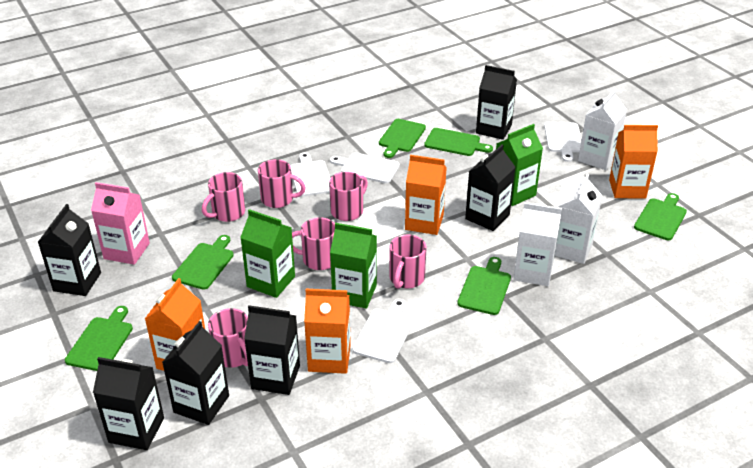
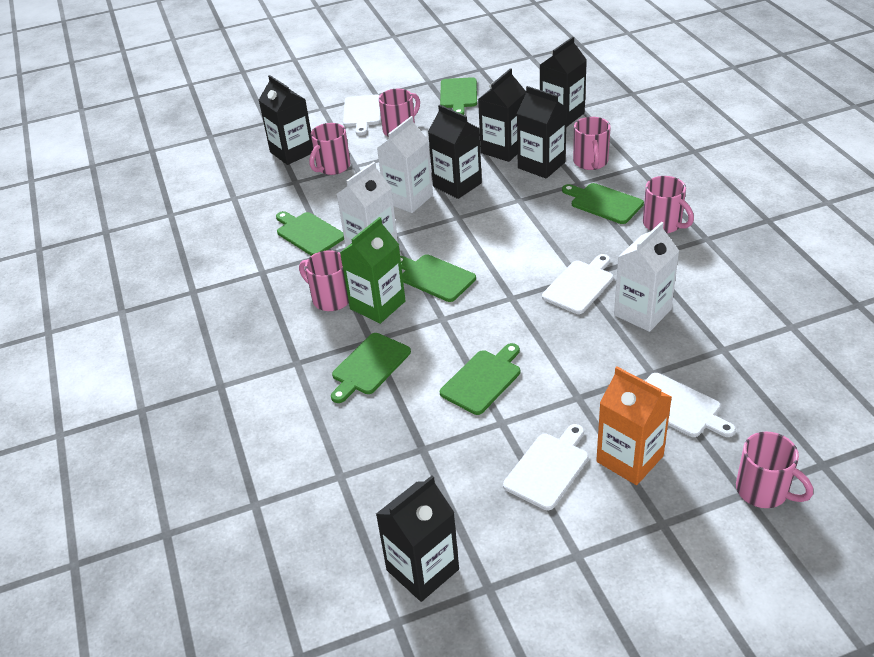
green carton: 3 -> 1
orange carton: 4 -> 1
pink carton: 1 -> 0

